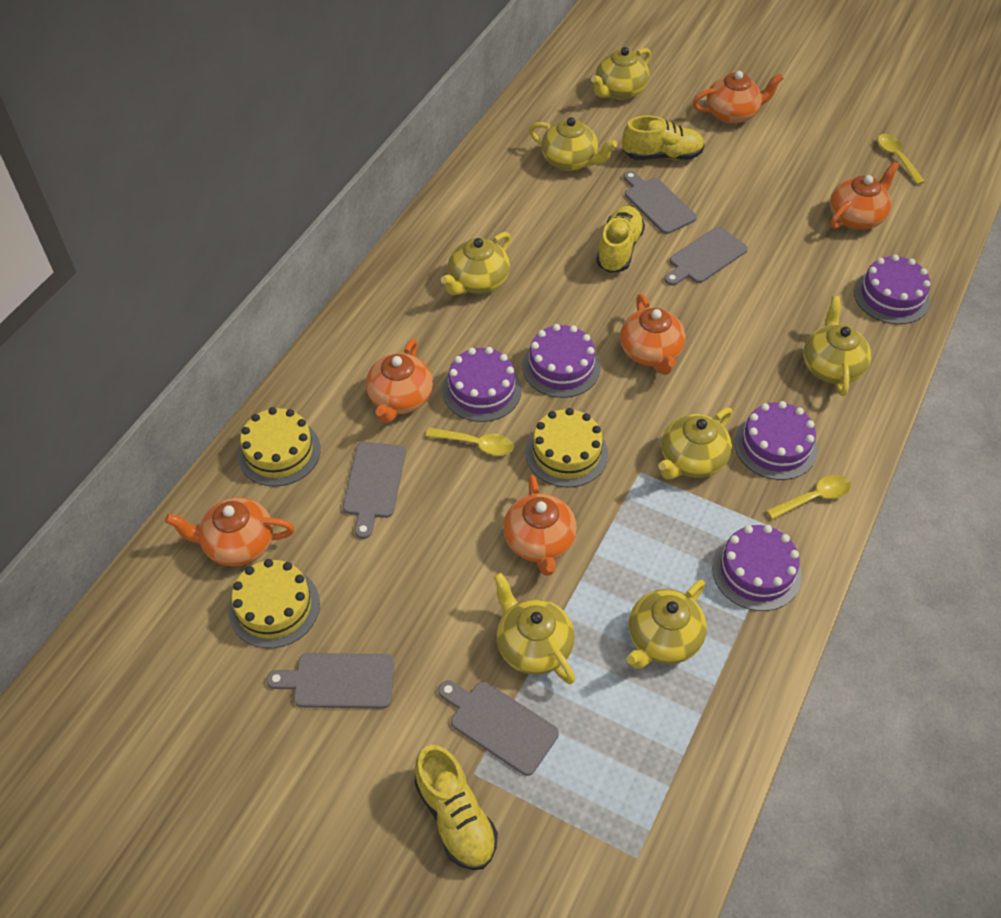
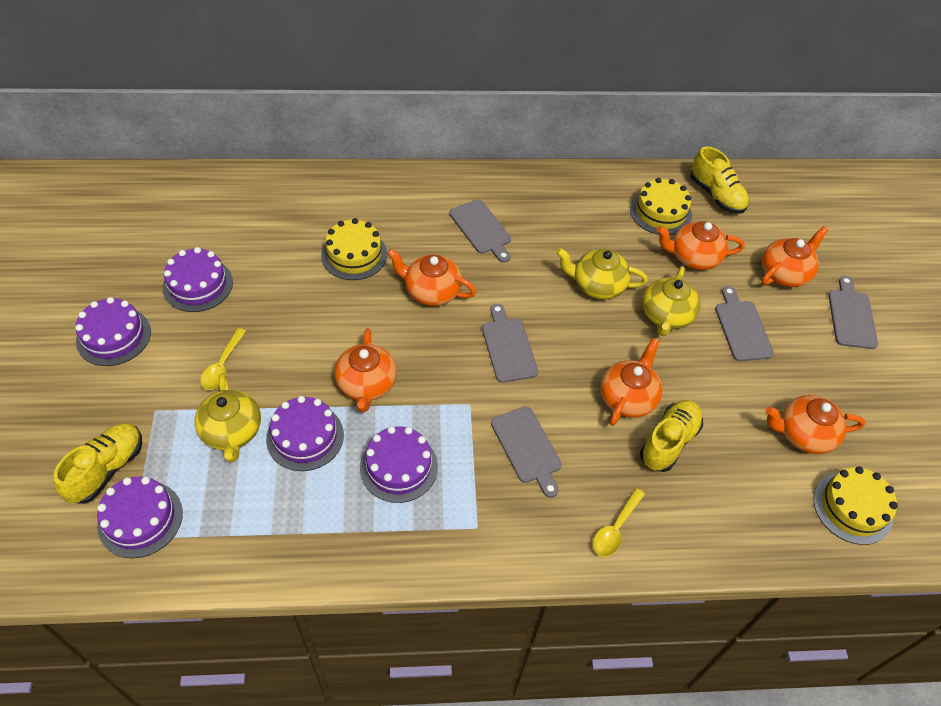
yellow spoon: 3 -> 2
yellow teapot: 7 -> 3

